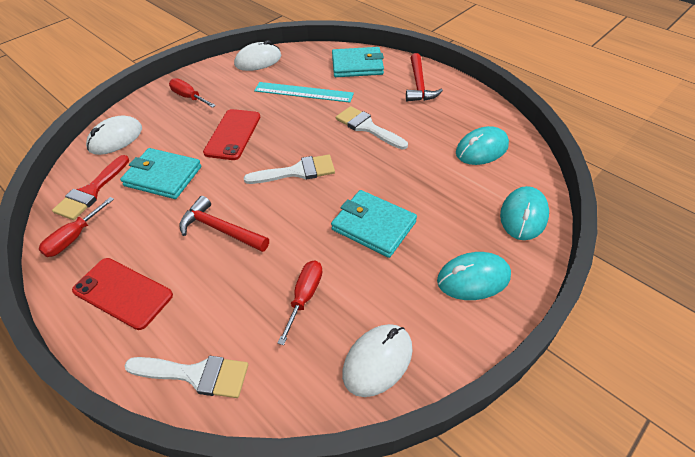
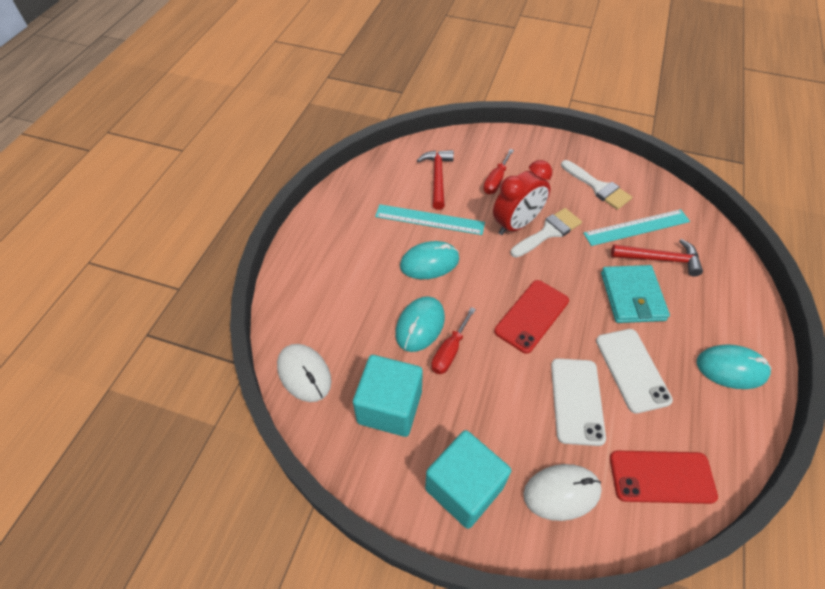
red brush: 1 -> 0
red clock: 0 -> 1
red screwdriver: 3 -> 2
turquoise cube: 0 -> 2
turquoise ruler: 1 -> 2
turquoise wallet: 3 -> 1
white brush: 3 -> 2
white mouse: 3 -> 2
white phone: 0 -> 2

